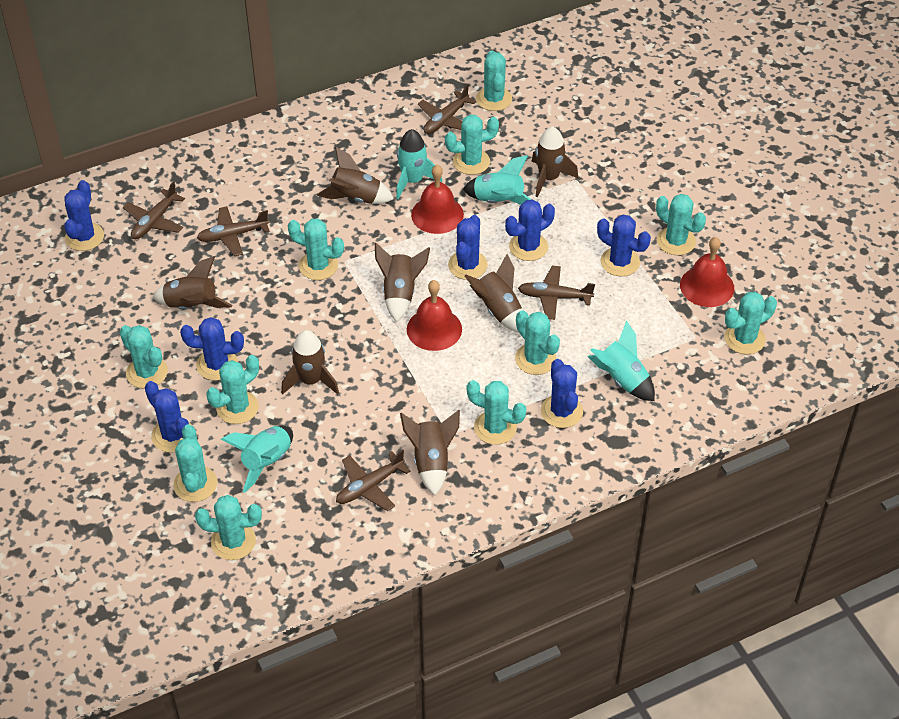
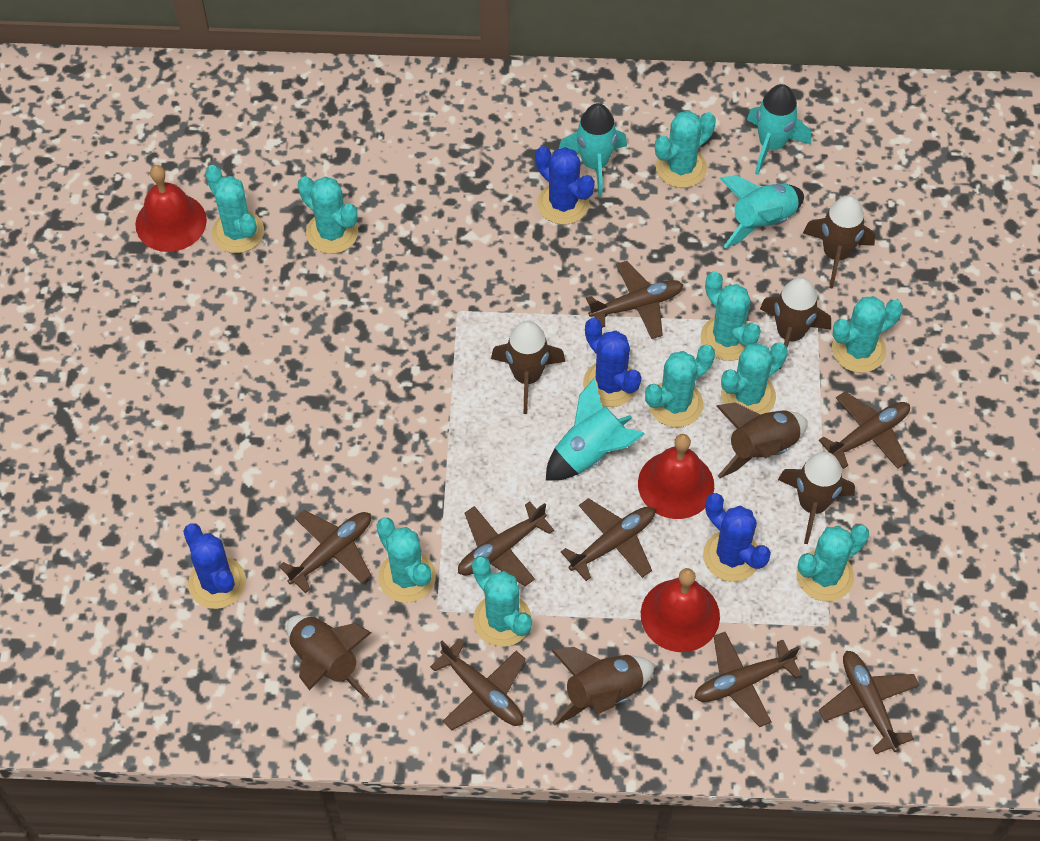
blue cactus: 7 -> 4
brown plane: 5 -> 8
turquoise cactus: 11 -> 10

